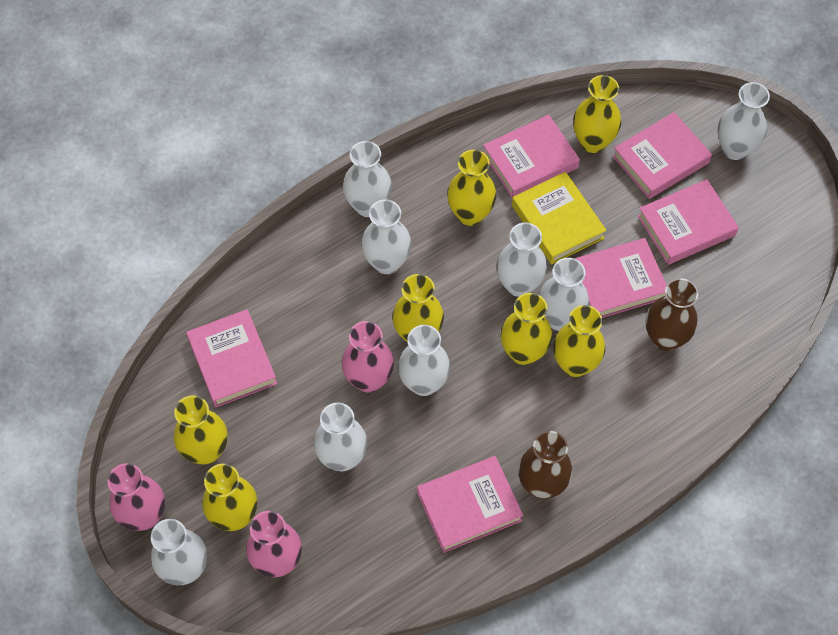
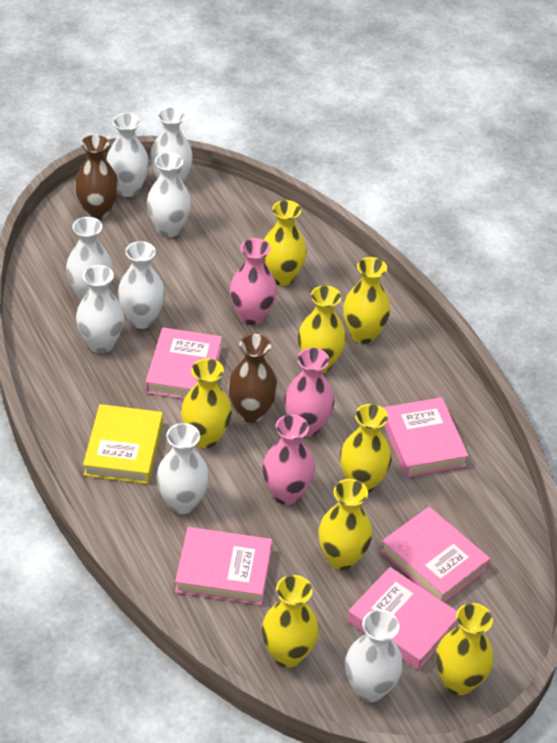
pink book: 6 -> 5
yellow vase: 7 -> 8

